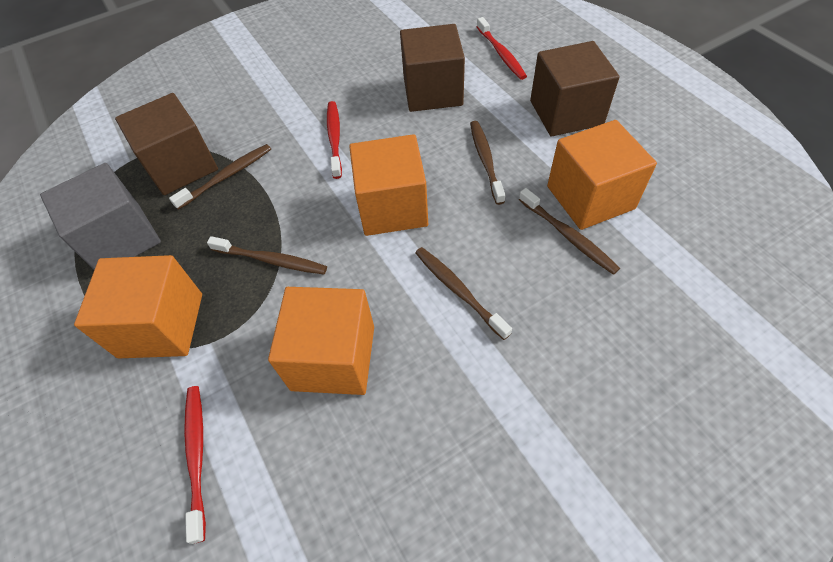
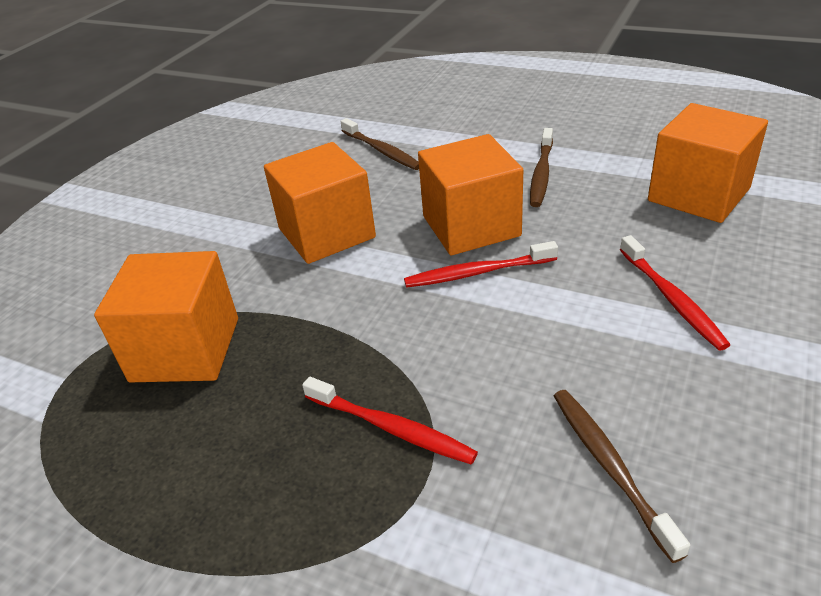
brown cube: 3 -> 0
brown toothbrush: 5 -> 3
grey cube: 1 -> 0

